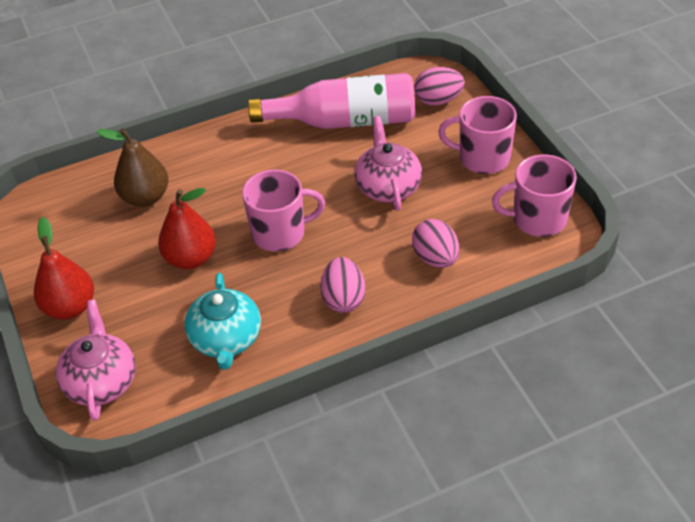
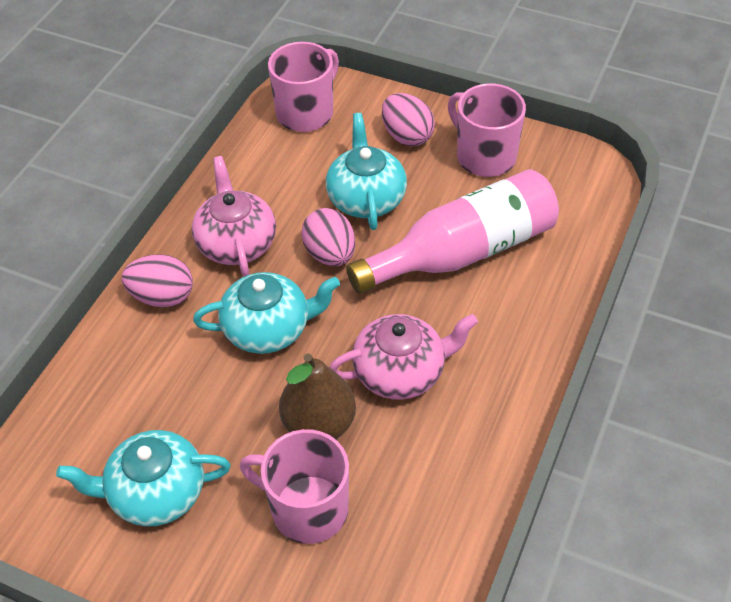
red pear: 2 -> 0
turquoise teapot: 1 -> 3

